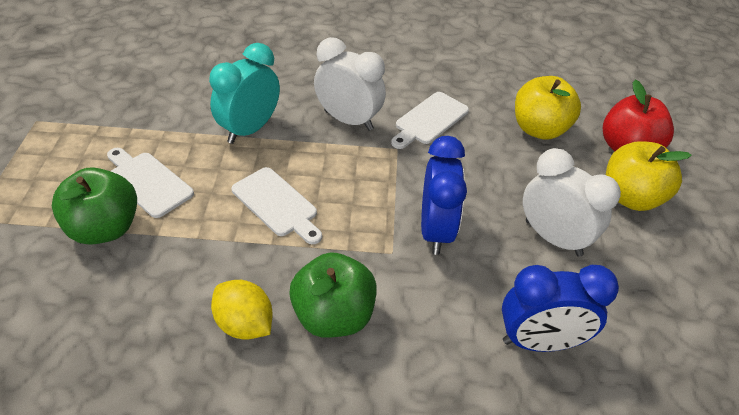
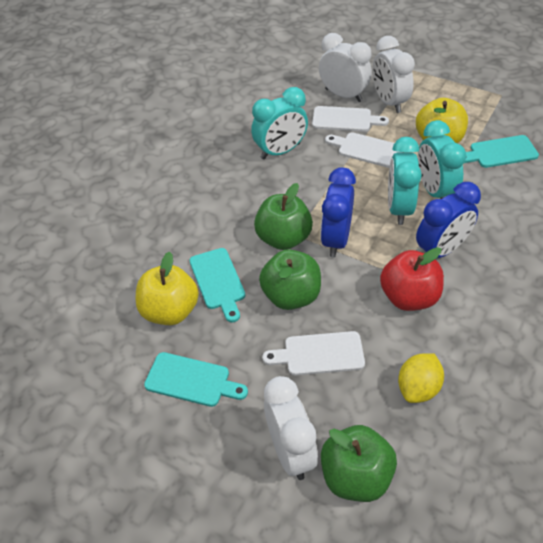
green apple: 2 -> 3
turquoise clock: 1 -> 3
turquoise cutting board: 0 -> 3
white clock: 2 -> 3

